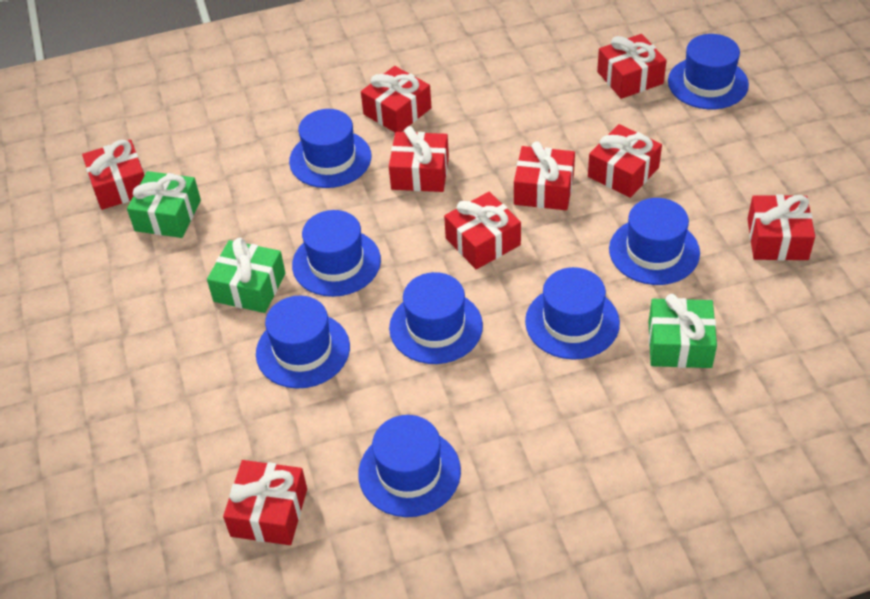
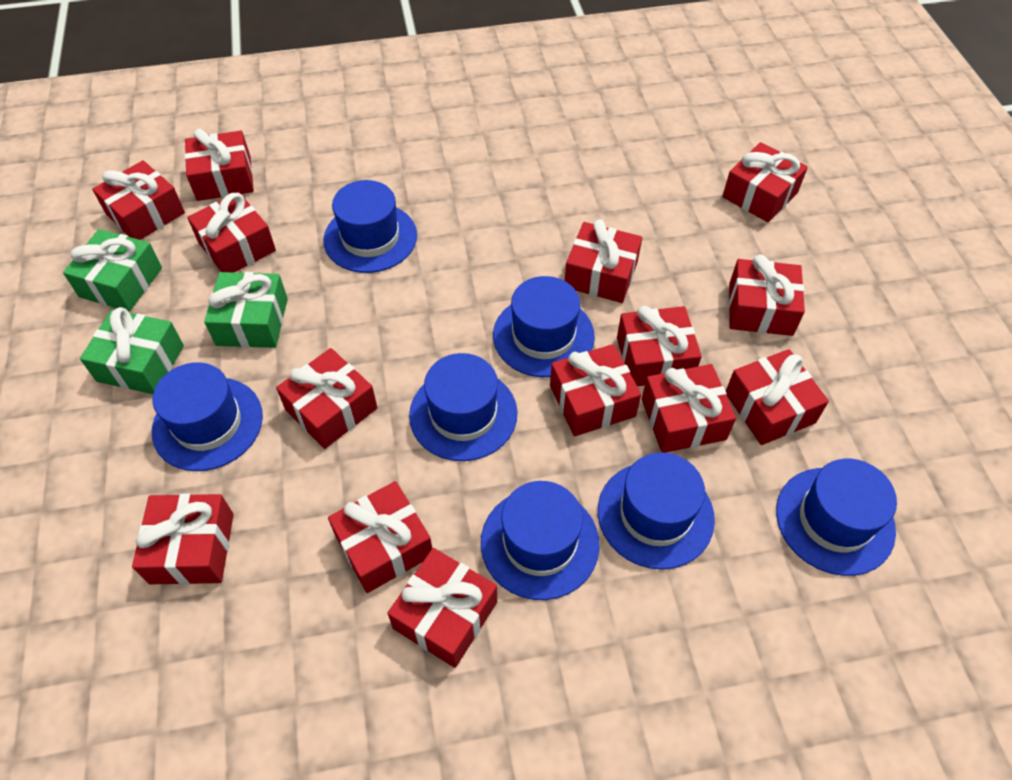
blue hat: 8 -> 7
red gift: 9 -> 14

